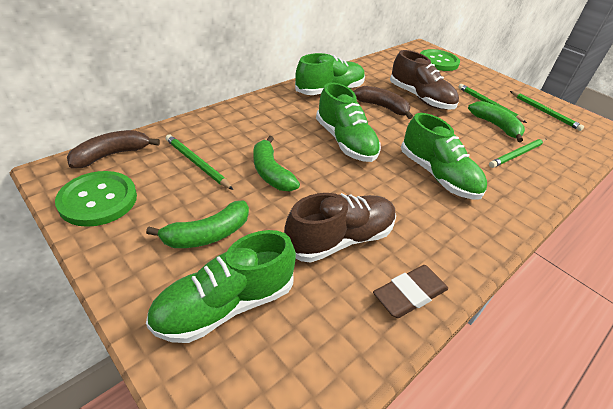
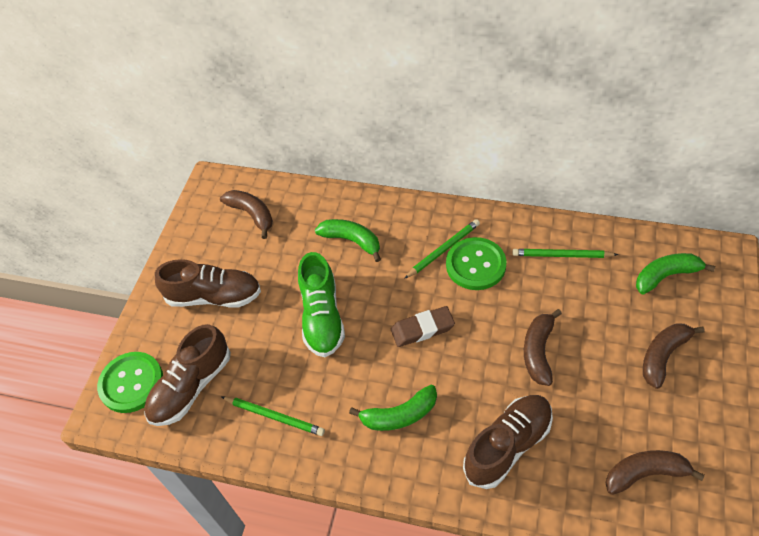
brown banana: 2 -> 4
brown shoe: 2 -> 3
green pencil: 4 -> 3
green shoe: 4 -> 1

